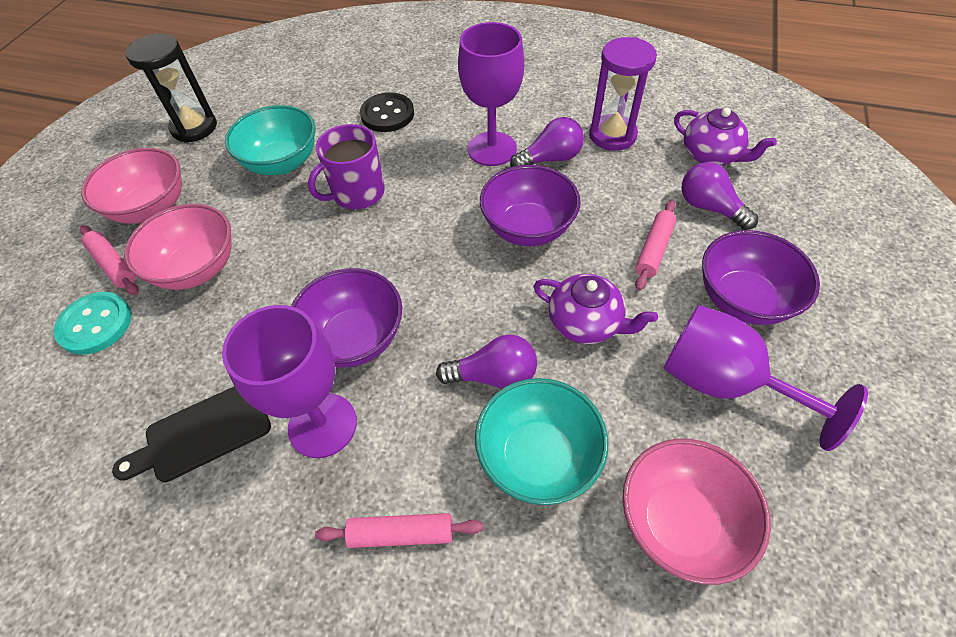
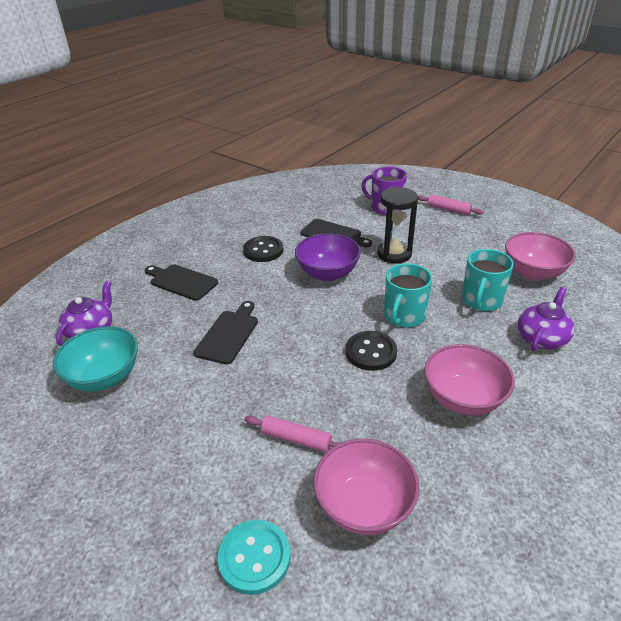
black button: 1 -> 2
black cutting board: 1 -> 3
pink rolling pin: 3 -> 2
purple bowl: 3 -> 1
purple goblet: 3 -> 0
purple hourglass: 1 -> 0
purple light bulb: 3 -> 0
turquoise bowl: 2 -> 1
turquoise mug: 0 -> 2

